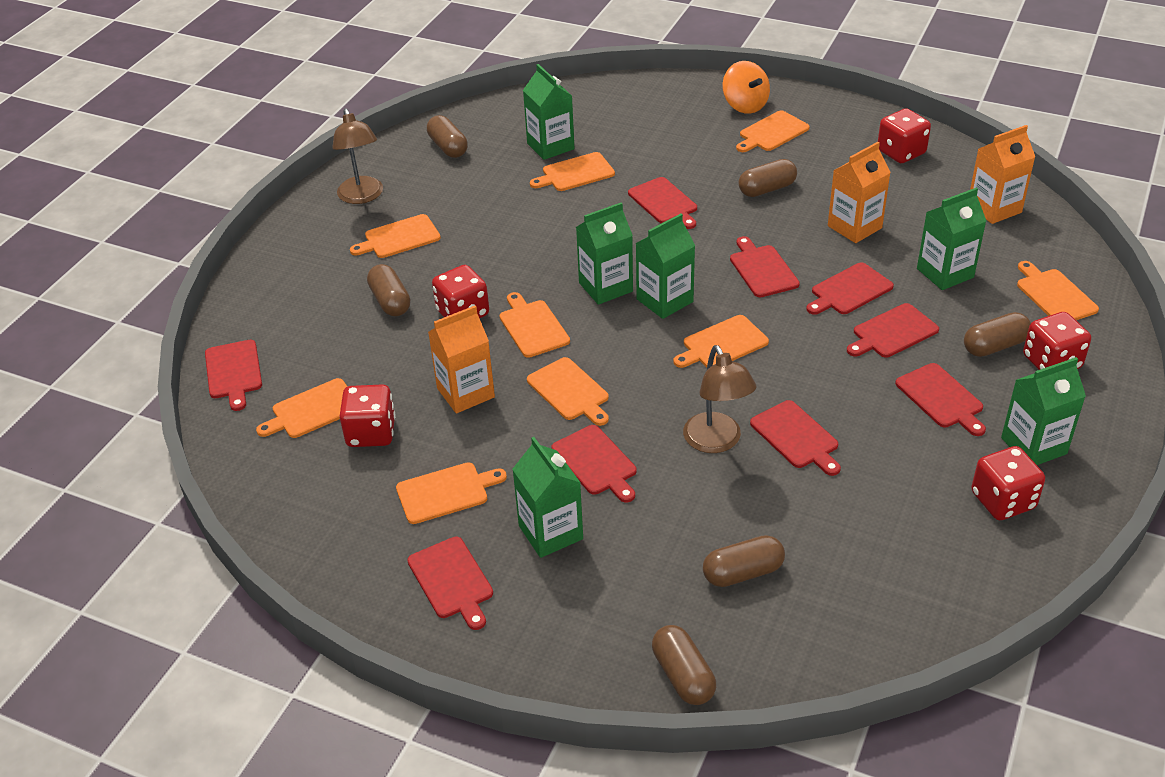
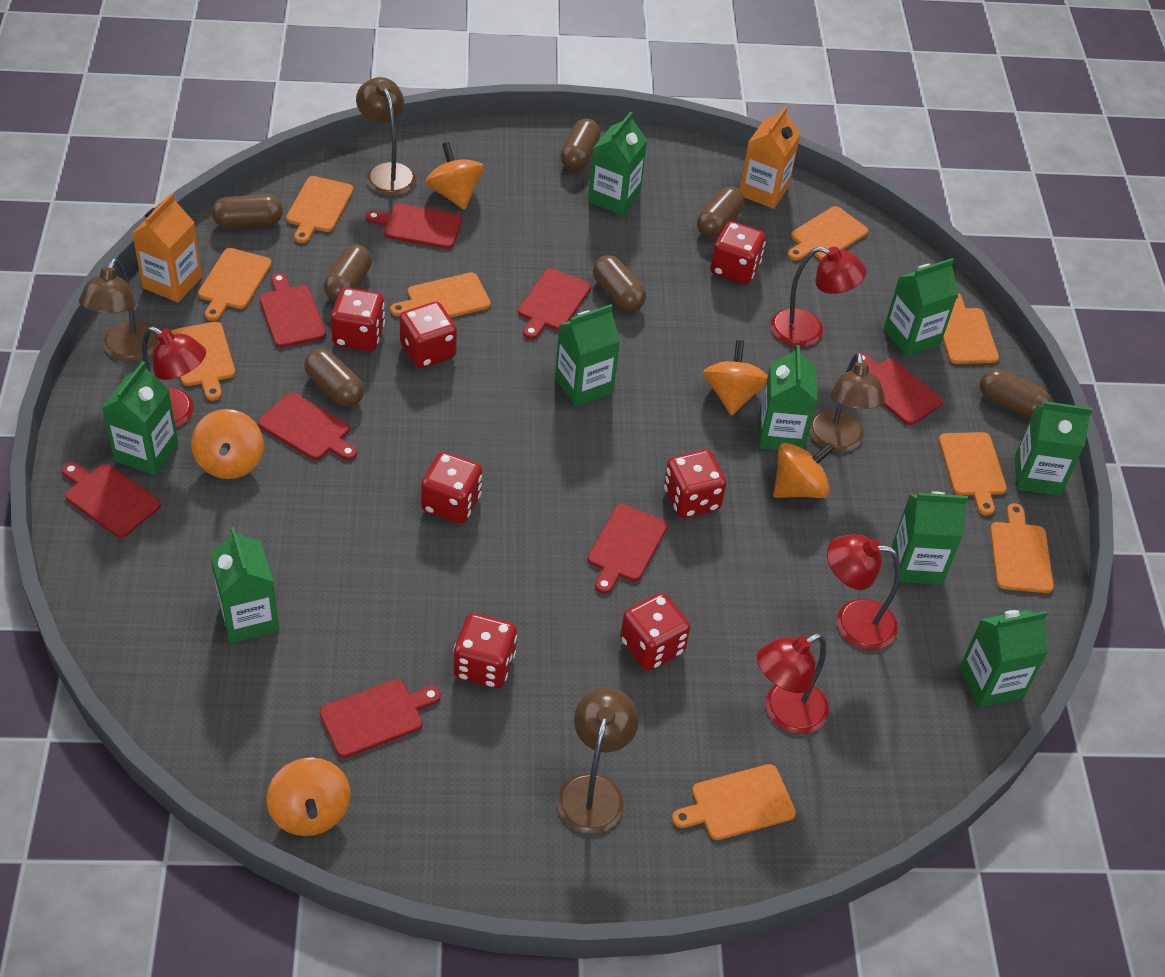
brown capsule: 6 -> 7
brown lamp: 2 -> 4
green carton: 6 -> 9
orange carton: 3 -> 2
orange spinning top: 1 -> 5
red cutting board: 9 -> 8
red dice: 5 -> 7
red lamp: 0 -> 4

